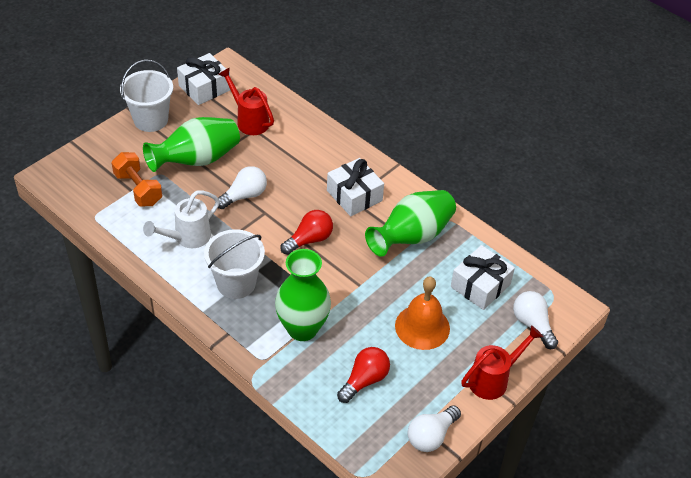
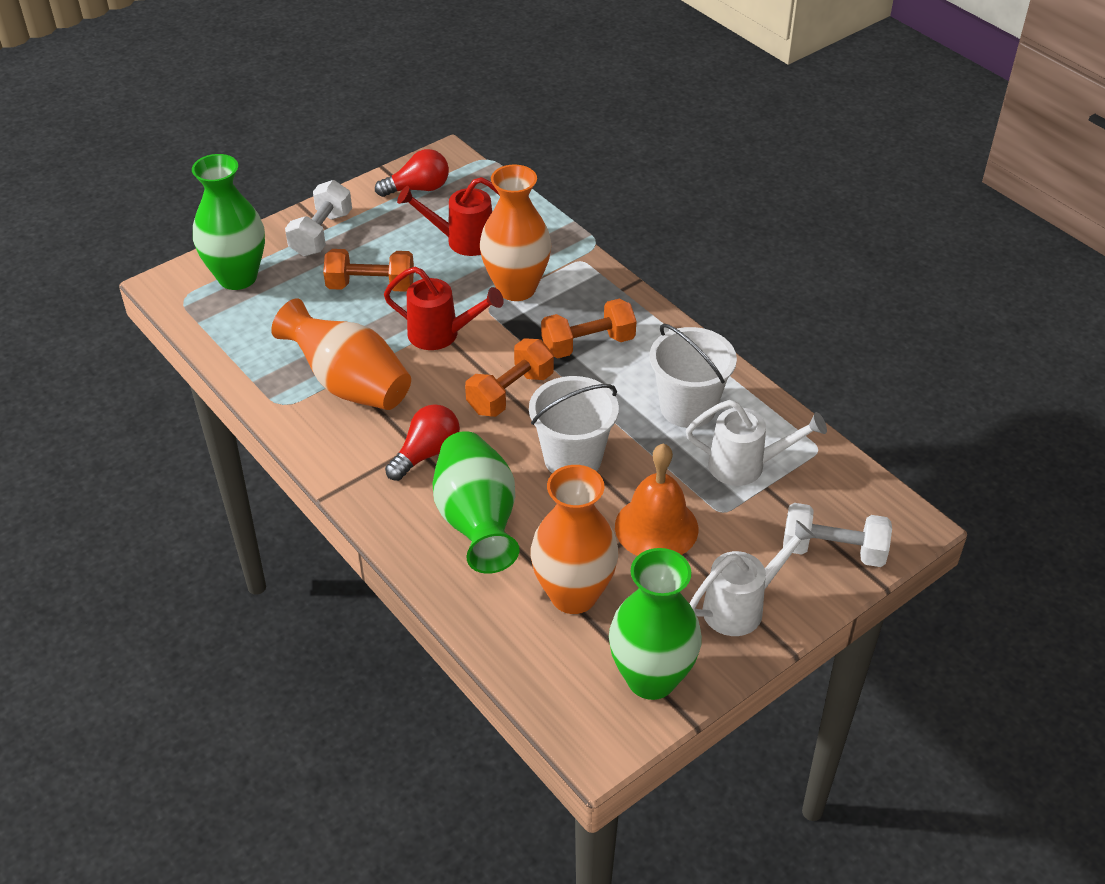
orange dumbbell: 1 -> 3
orange vase: 0 -> 3
white dumbbell: 0 -> 2
white gift: 3 -> 0
white light bulb: 3 -> 0
white watering can: 1 -> 2

